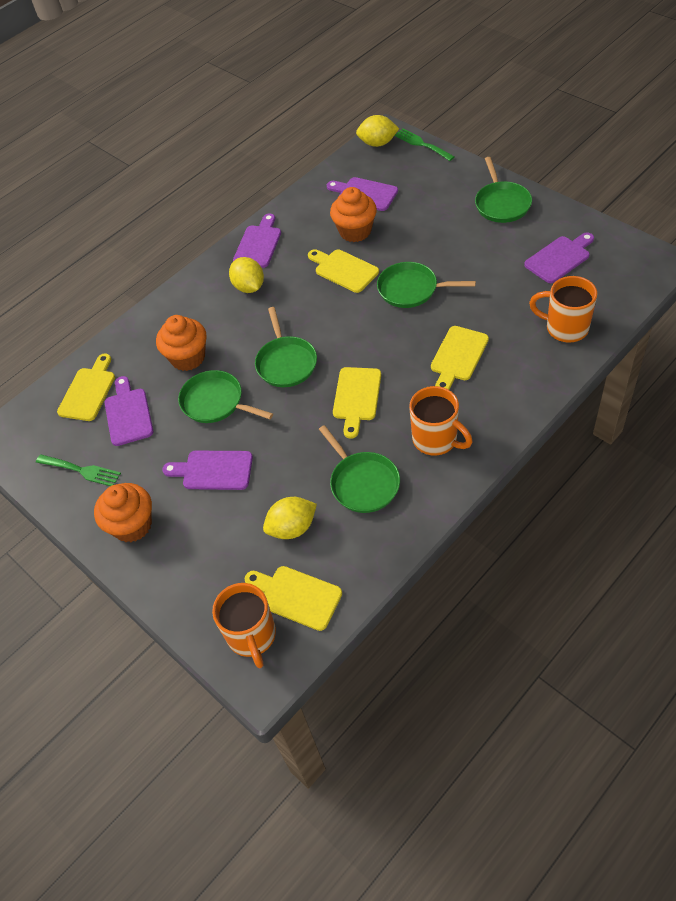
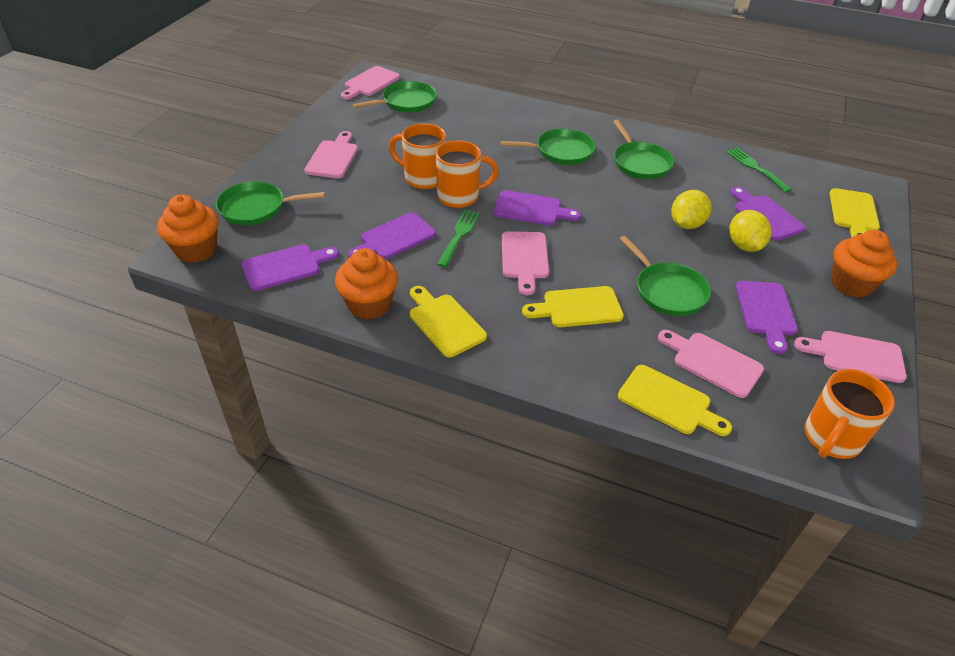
pink cutting board: 0 -> 5
yellow cutting board: 5 -> 4
yellow lemon: 3 -> 2

